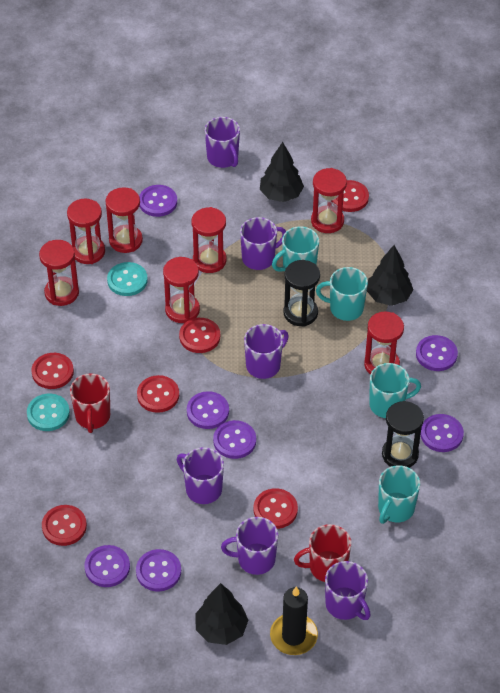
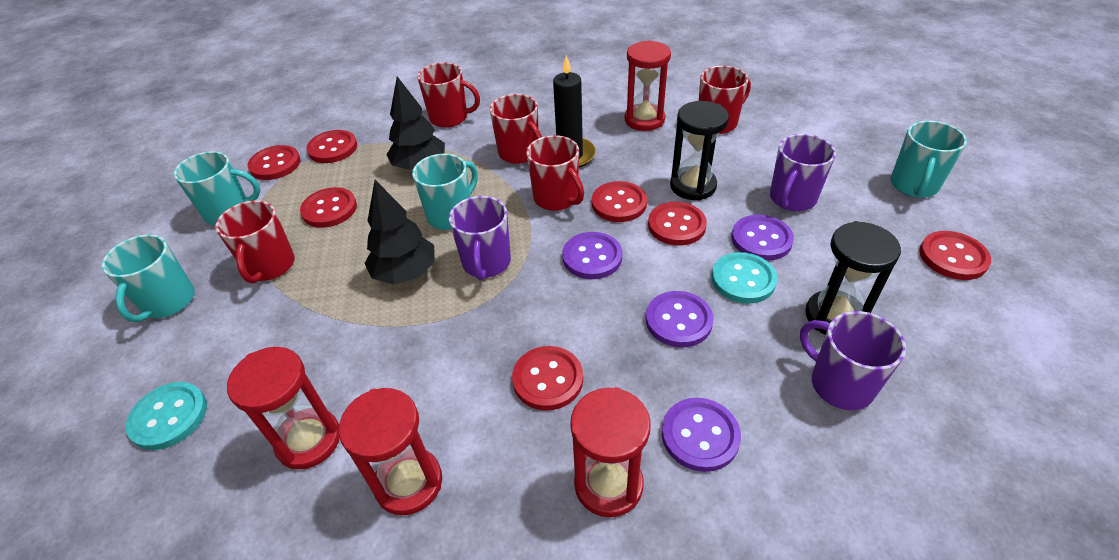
black tree: 3 -> 2
purple button: 7 -> 4
purple mug: 6 -> 3
red button: 6 -> 7
red hourglass: 7 -> 4
red mug: 2 -> 5

